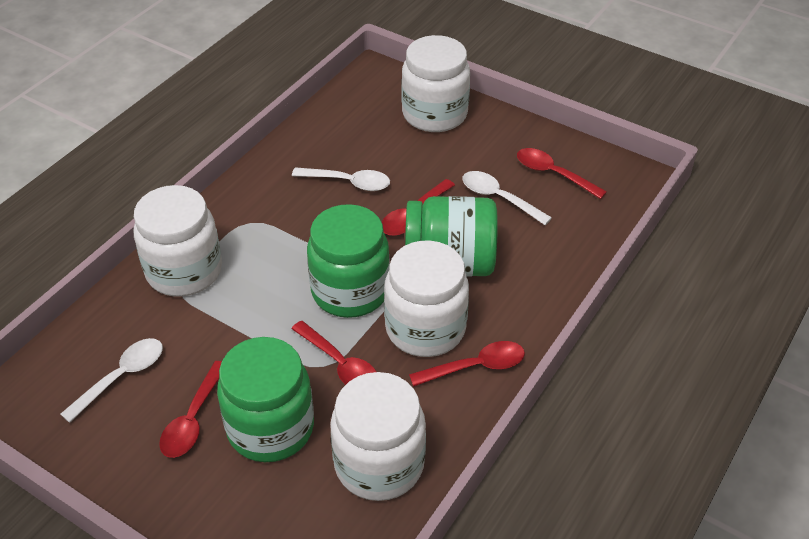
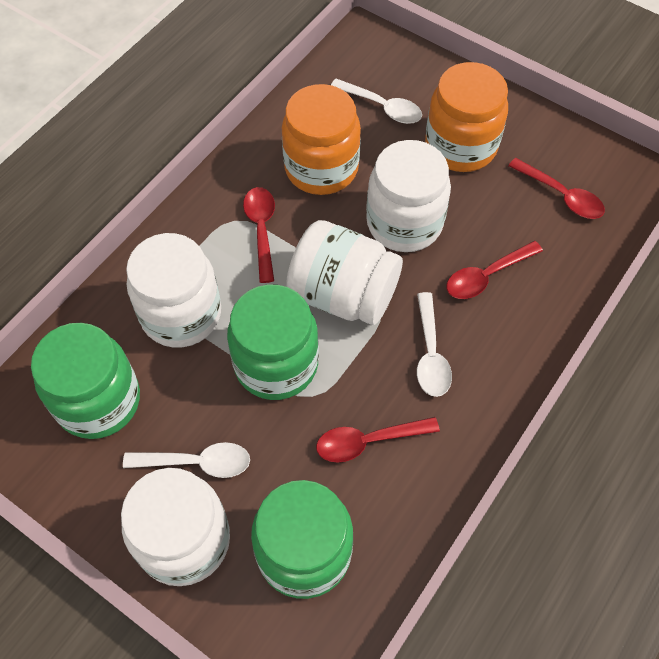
orange jar: 0 -> 2
red spoon: 5 -> 4

